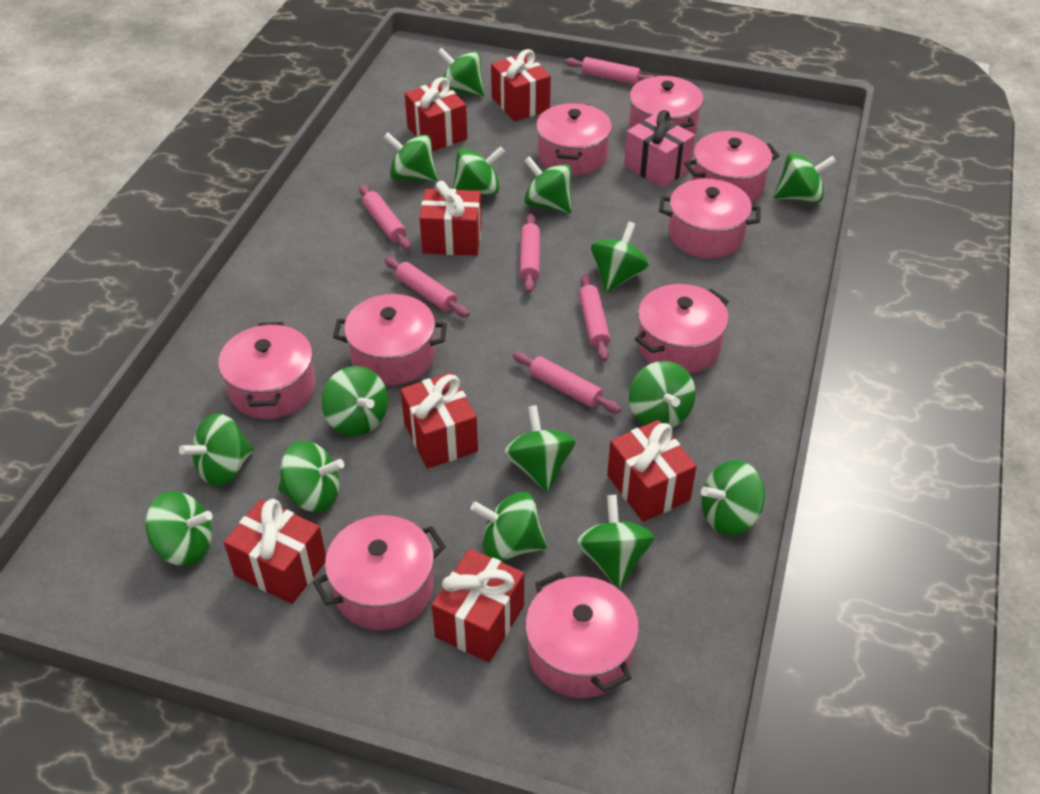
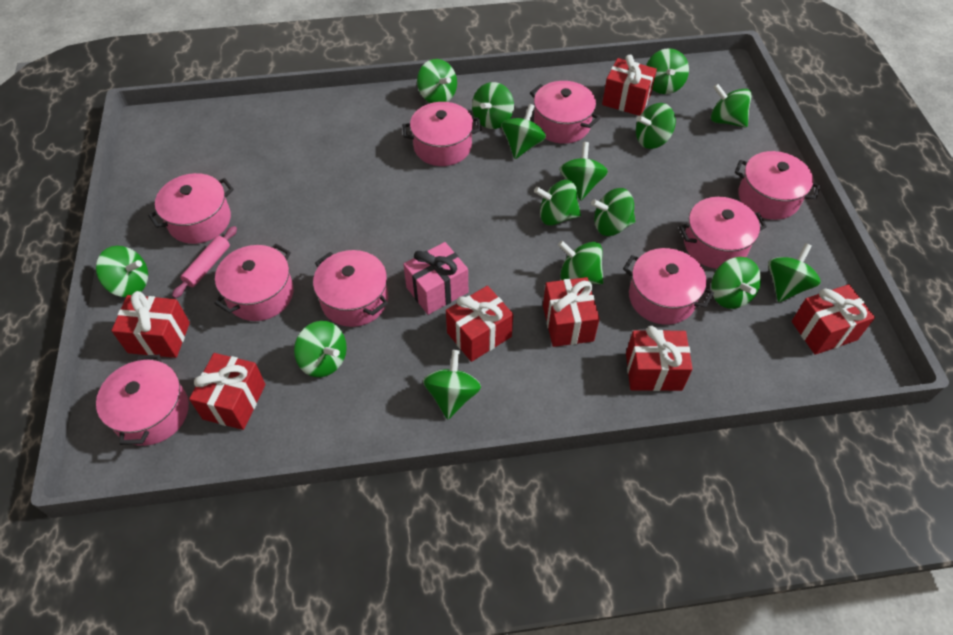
pink rolling pin: 6 -> 1

